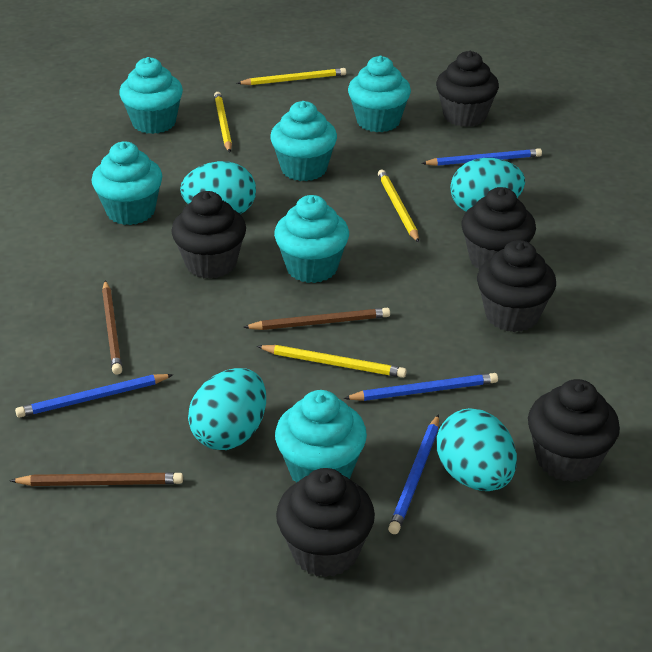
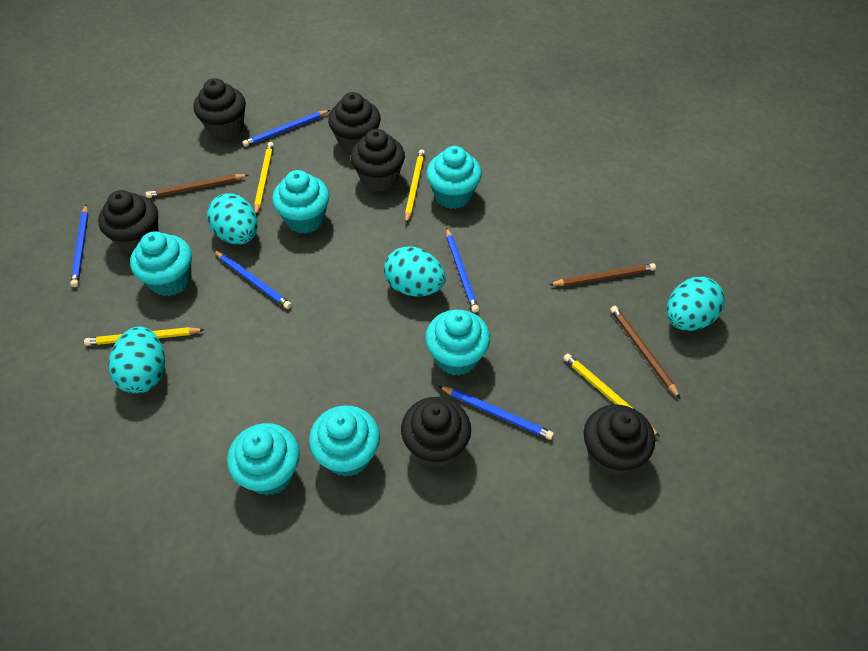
blue pencil: 4 -> 5

